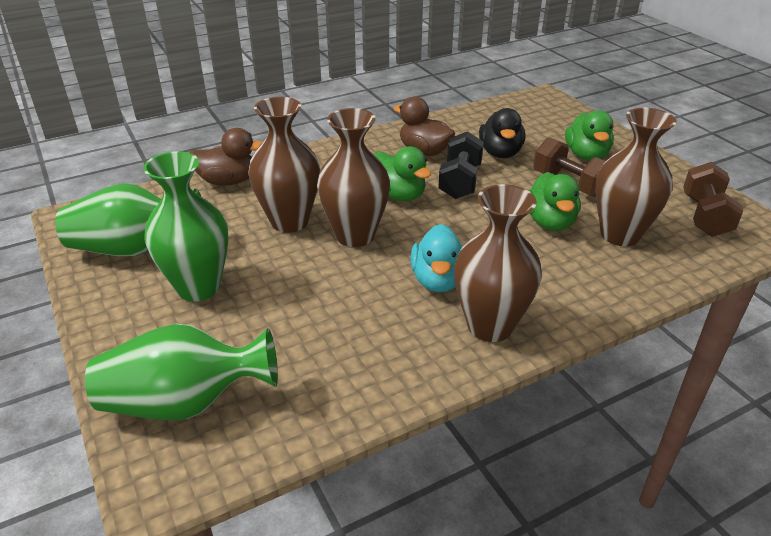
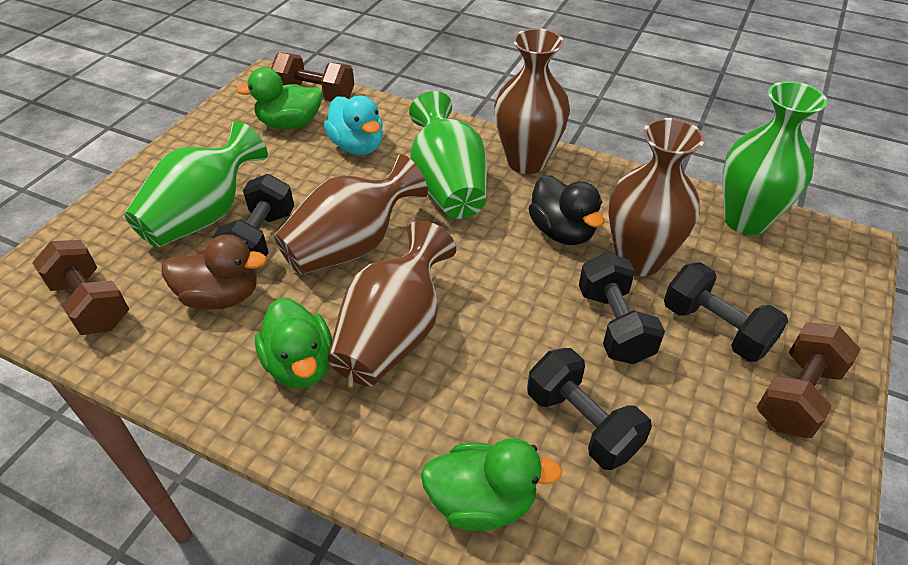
black dumbbell: 1 -> 4
brown duck: 2 -> 1
brown dumbbell: 2 -> 3

